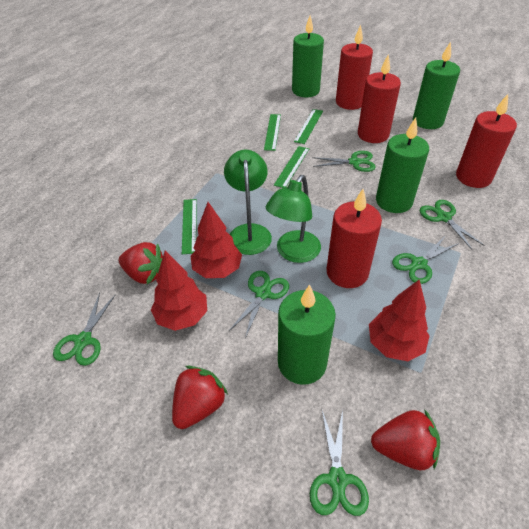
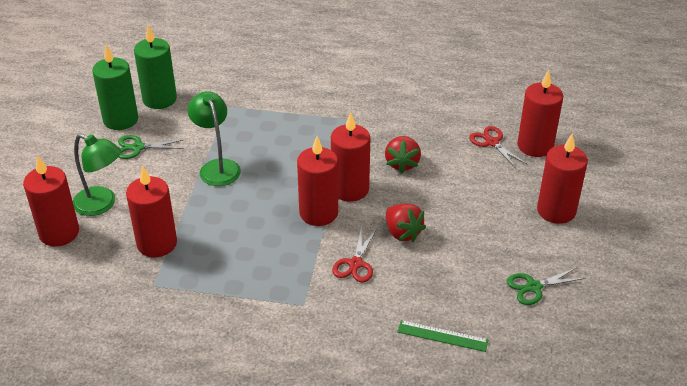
green candle: 4 -> 2
green ruler: 4 -> 1
green scissors: 6 -> 2
red candle: 4 -> 6
red scissors: 0 -> 2
red strawberry: 3 -> 2
red tree: 3 -> 0

